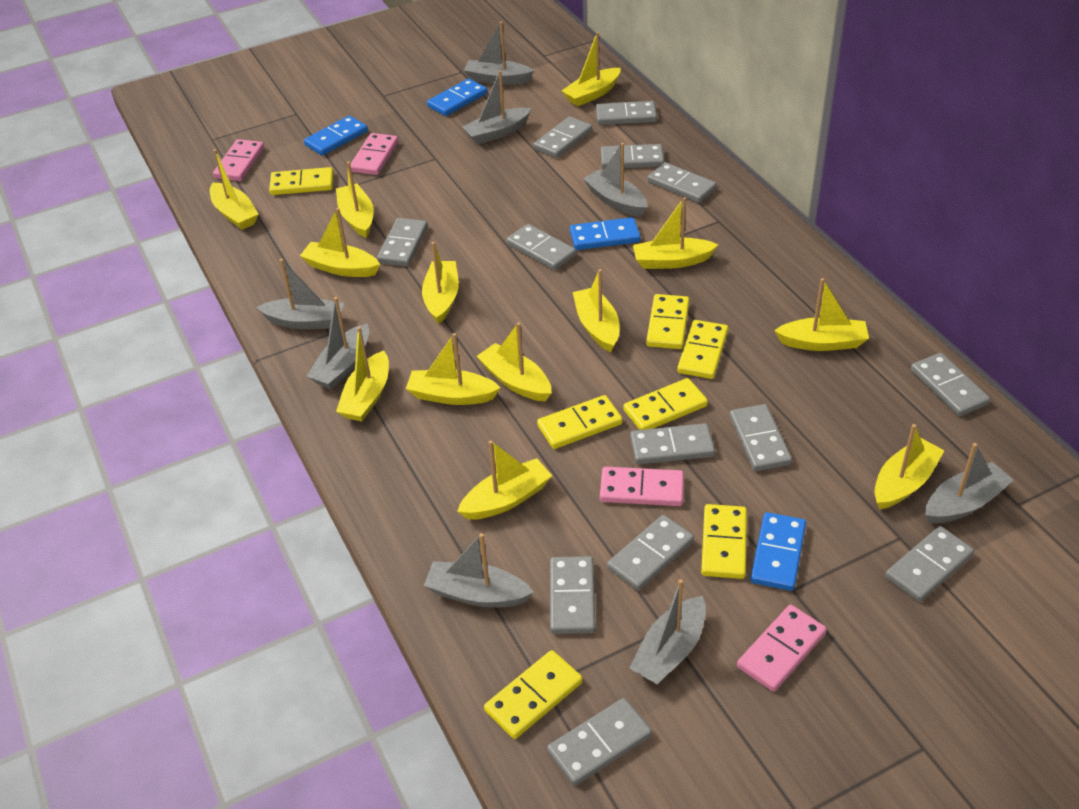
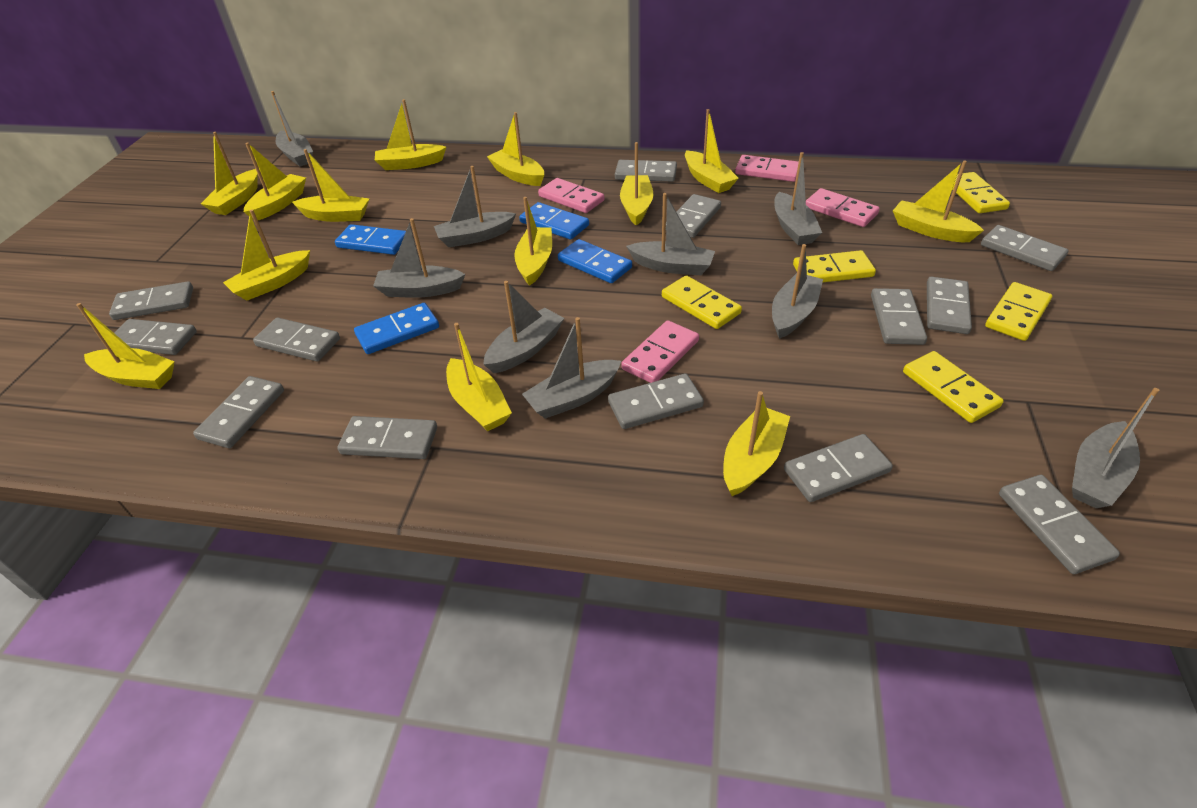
grey boat: 8 -> 9
yellow domino: 7 -> 5

